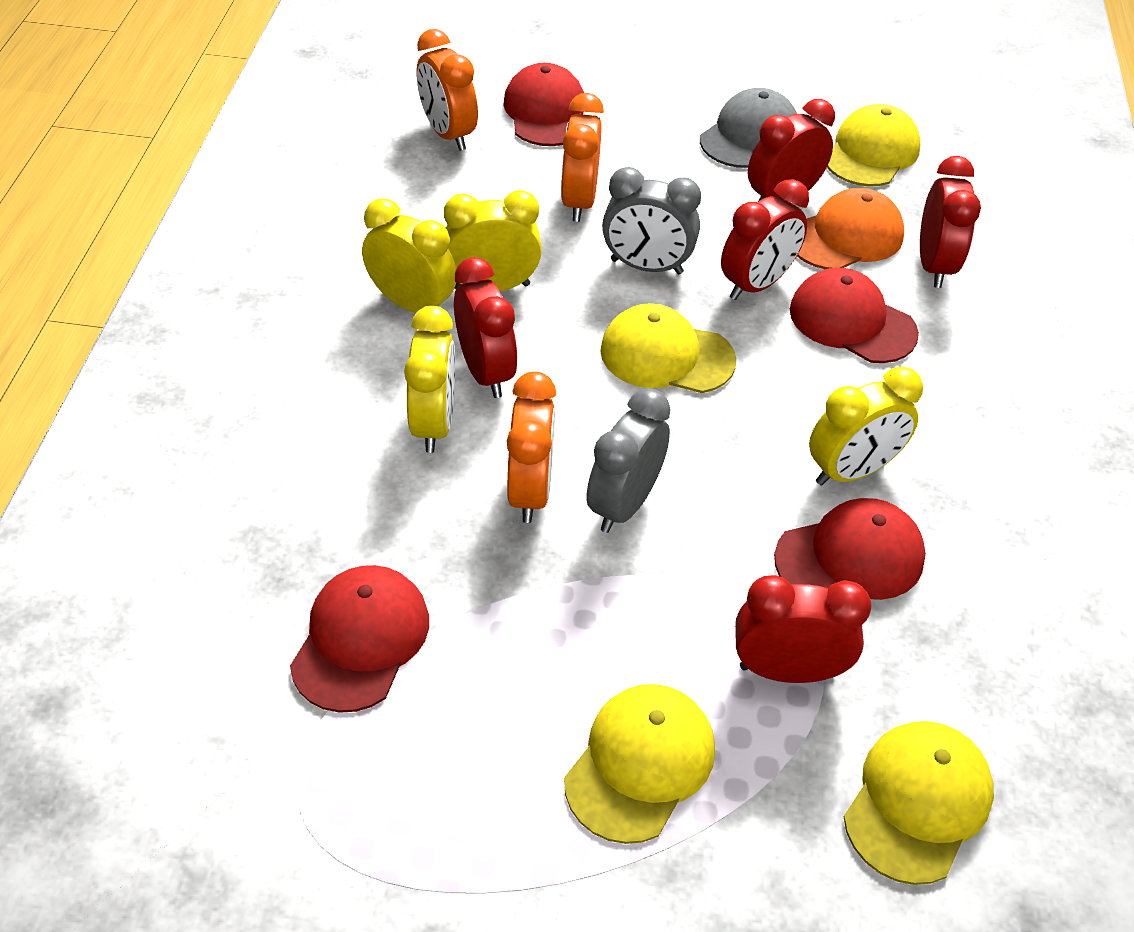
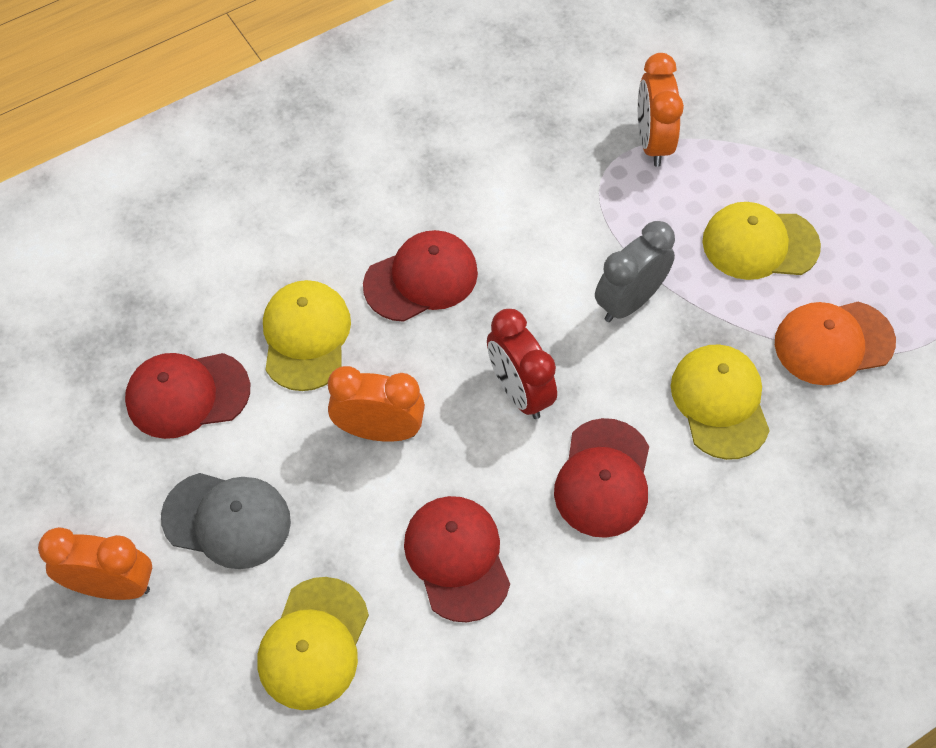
grey clock: 2 -> 1
red clock: 5 -> 1
yellow clock: 4 -> 0

